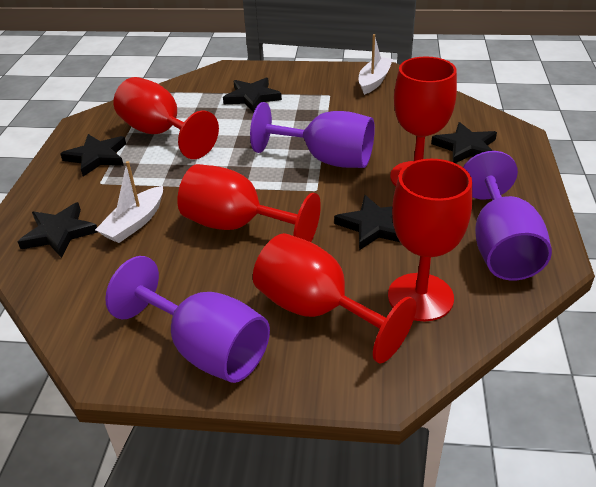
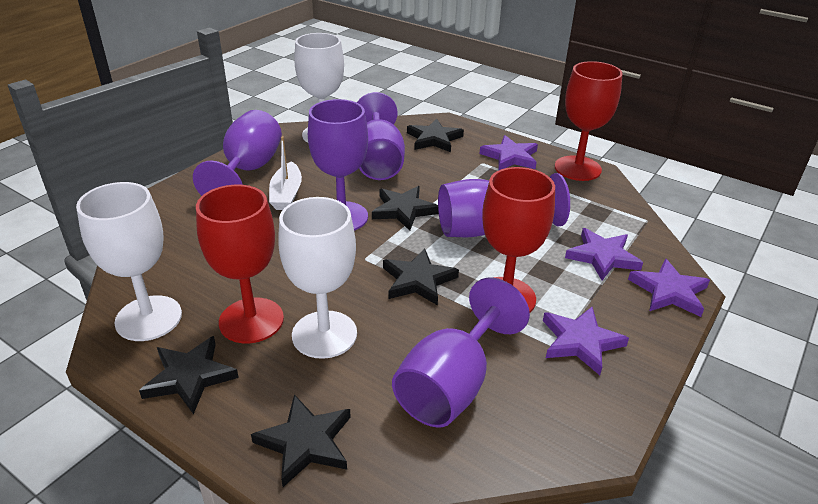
purple goblet: 3 -> 5
purple star: 0 -> 4
red goblet: 5 -> 3
white boat: 2 -> 1
white goblet: 0 -> 3

